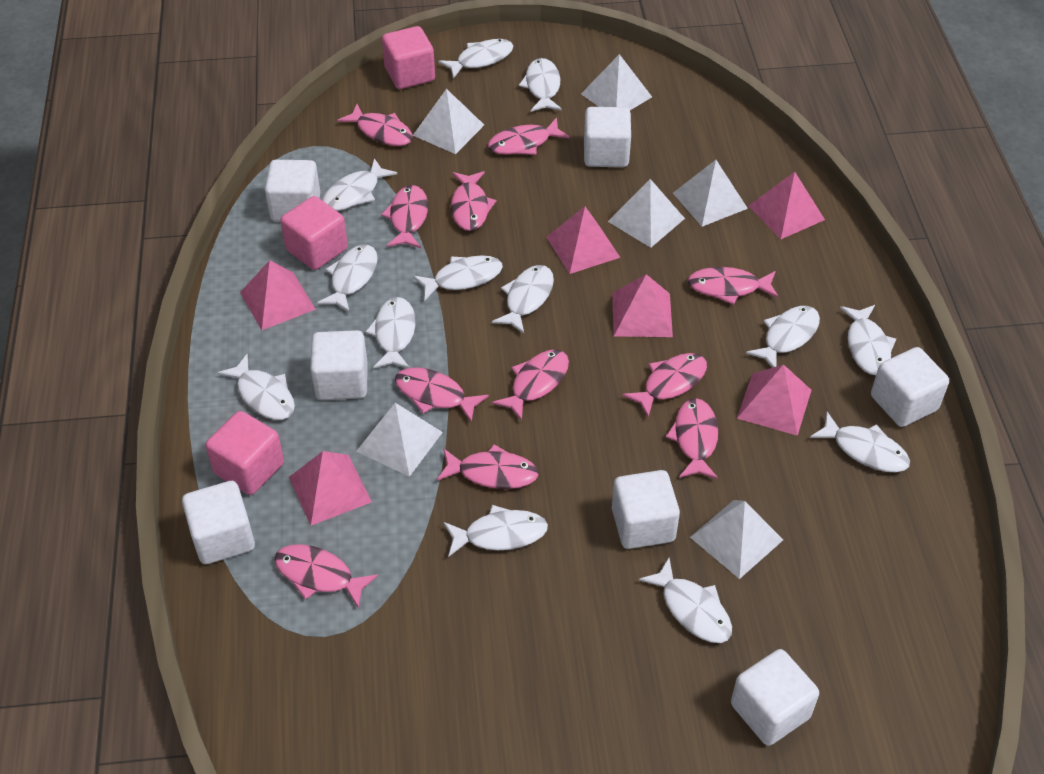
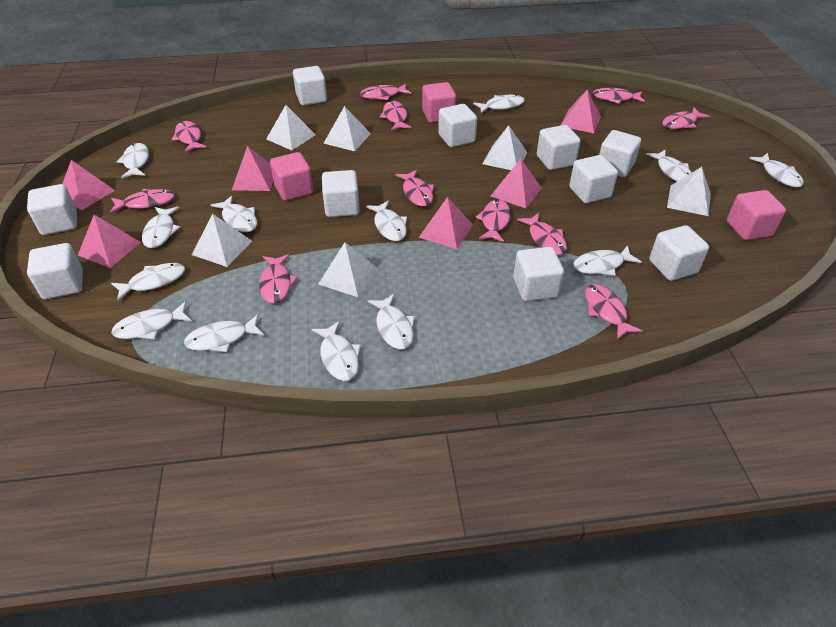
white cube: 7 -> 10

